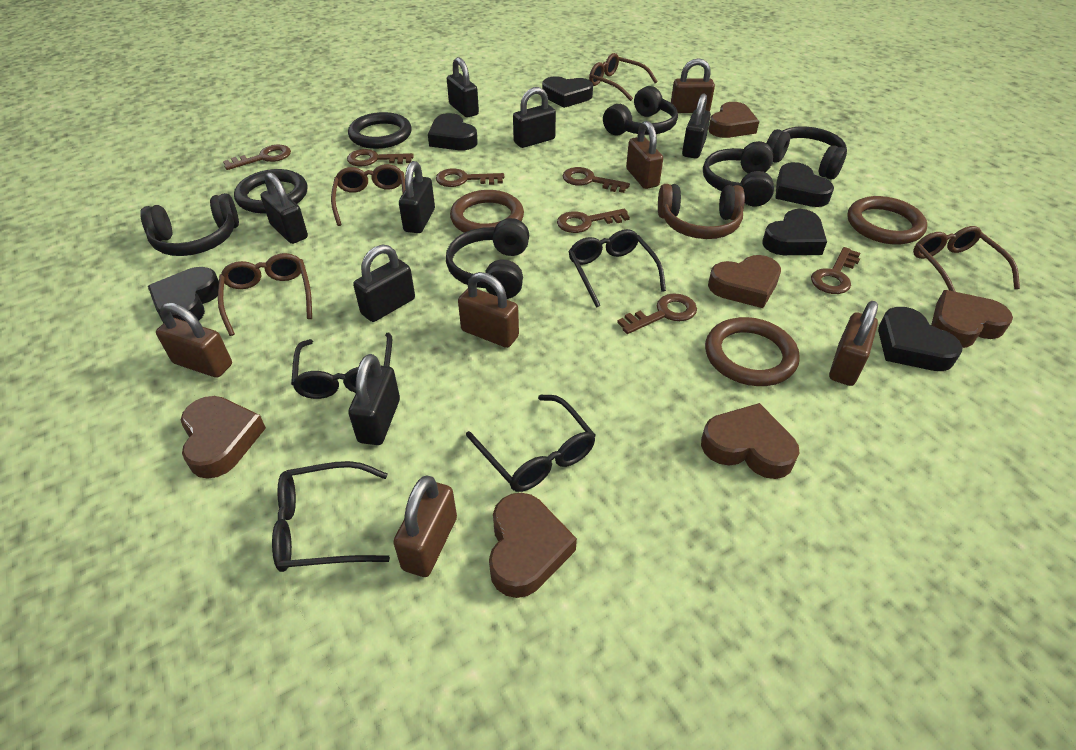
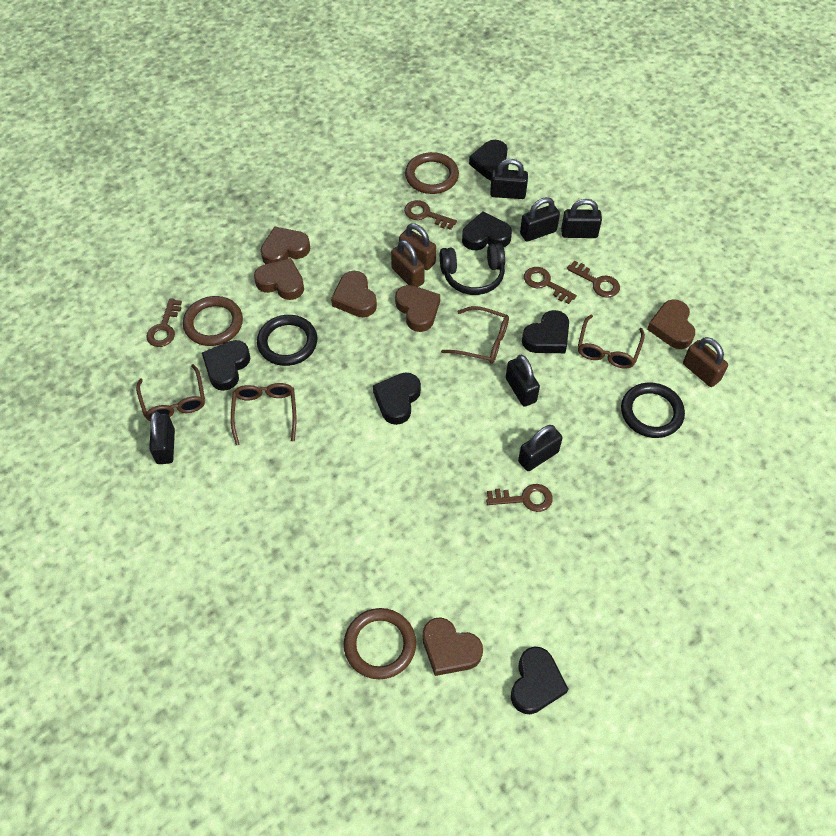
black glasses: 4 -> 0
black headphones: 5 -> 1
black padlock: 7 -> 6
brown headphones: 1 -> 0
brown key: 7 -> 5
brown padlock: 6 -> 3

